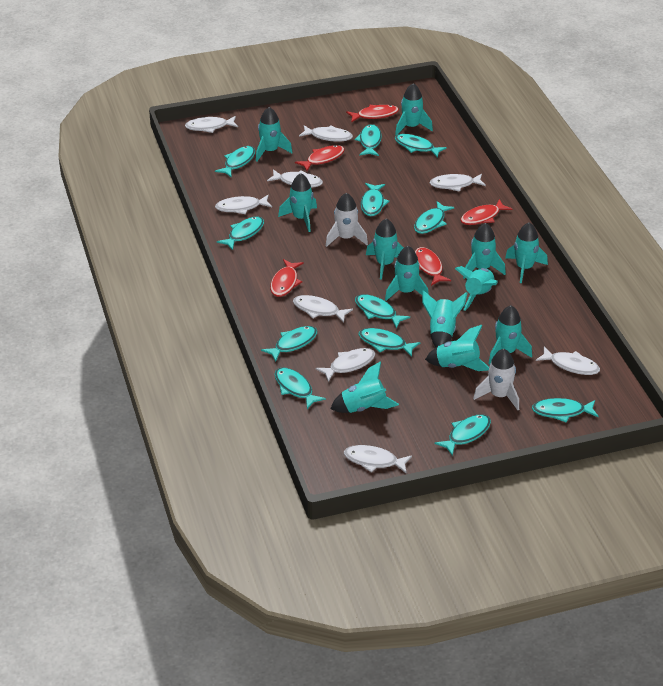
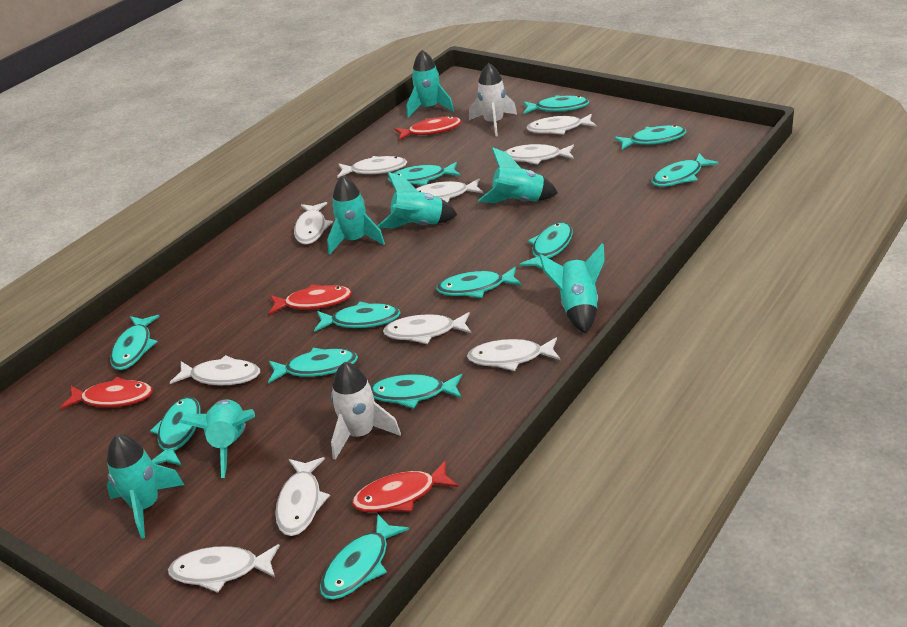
red fish: 5 -> 4
turquoise rocket: 12 -> 7
white fish: 9 -> 10

